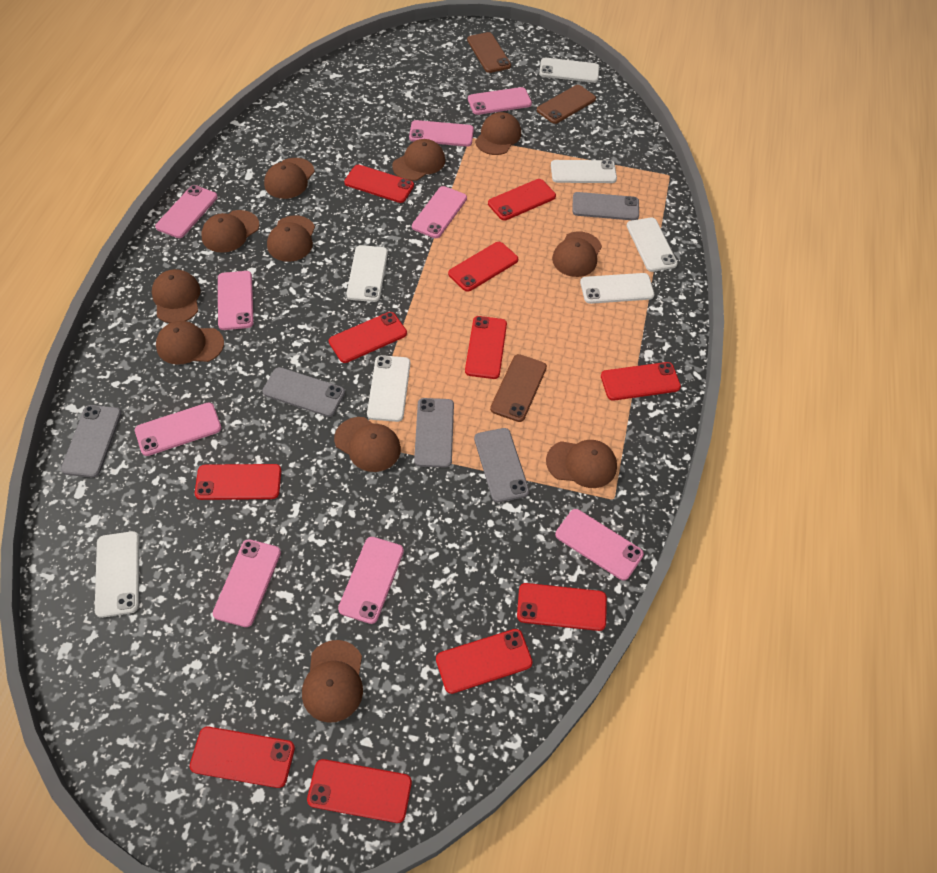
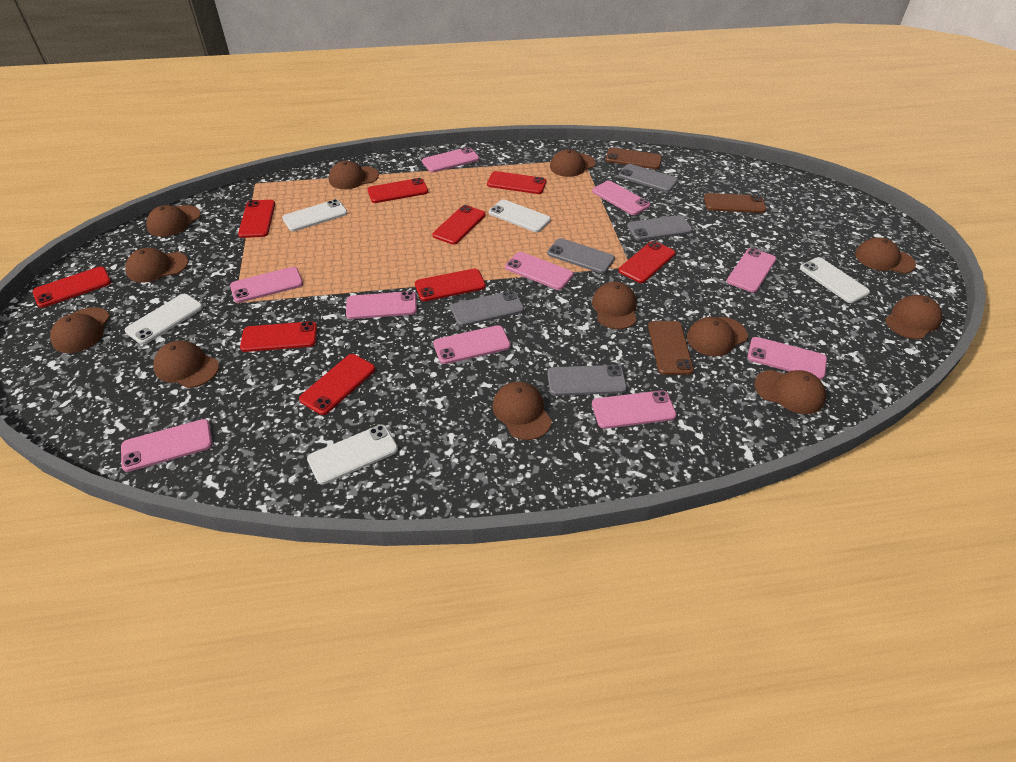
brown cap: 11 -> 12
pink phone: 9 -> 10
red phone: 11 -> 9
white phone: 7 -> 5

